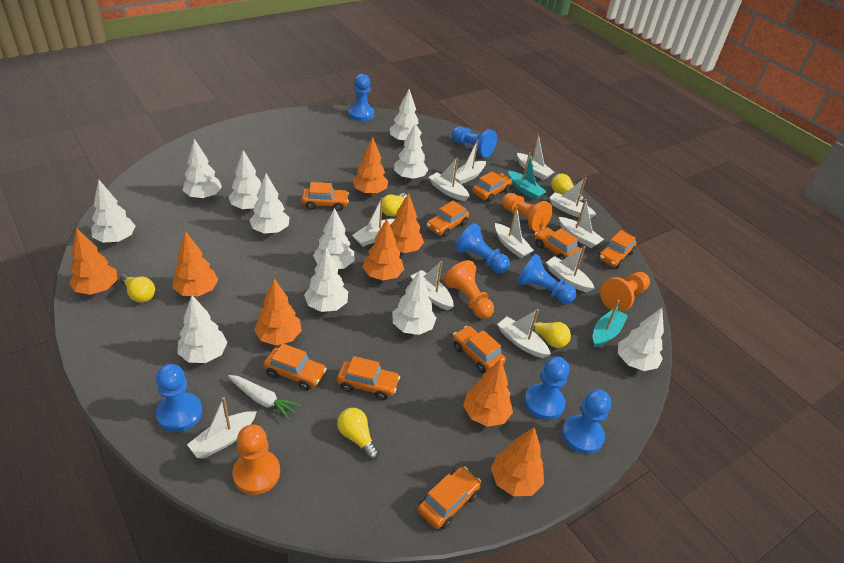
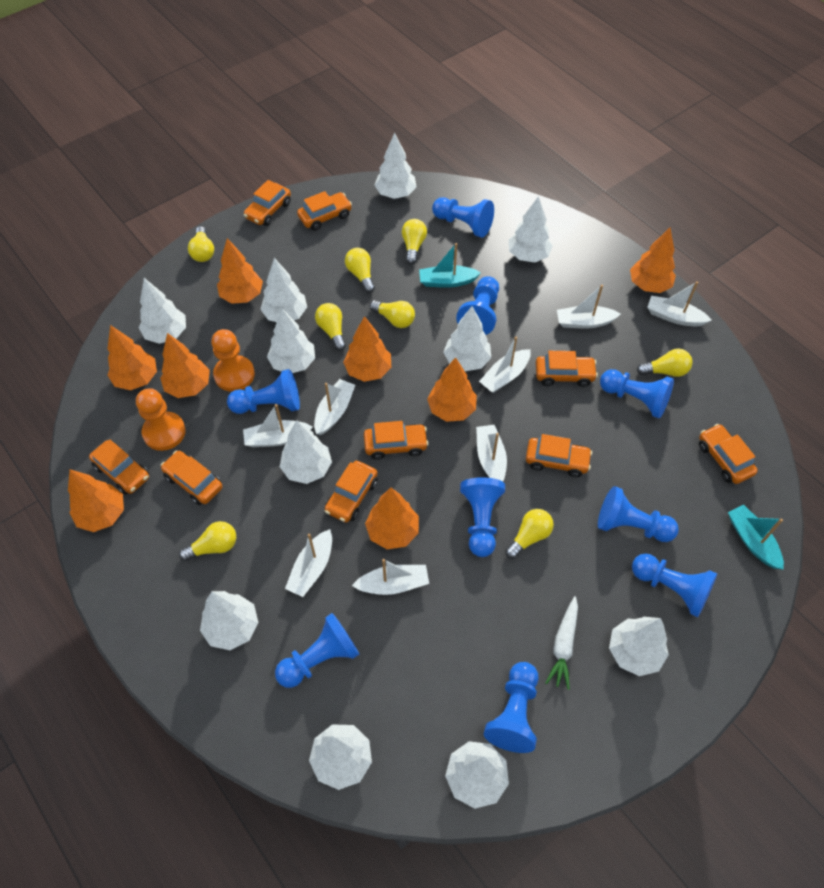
blue pawn: 7 -> 9
orange pawn: 4 -> 2
white boat: 11 -> 8
yellow light bulb: 5 -> 8

